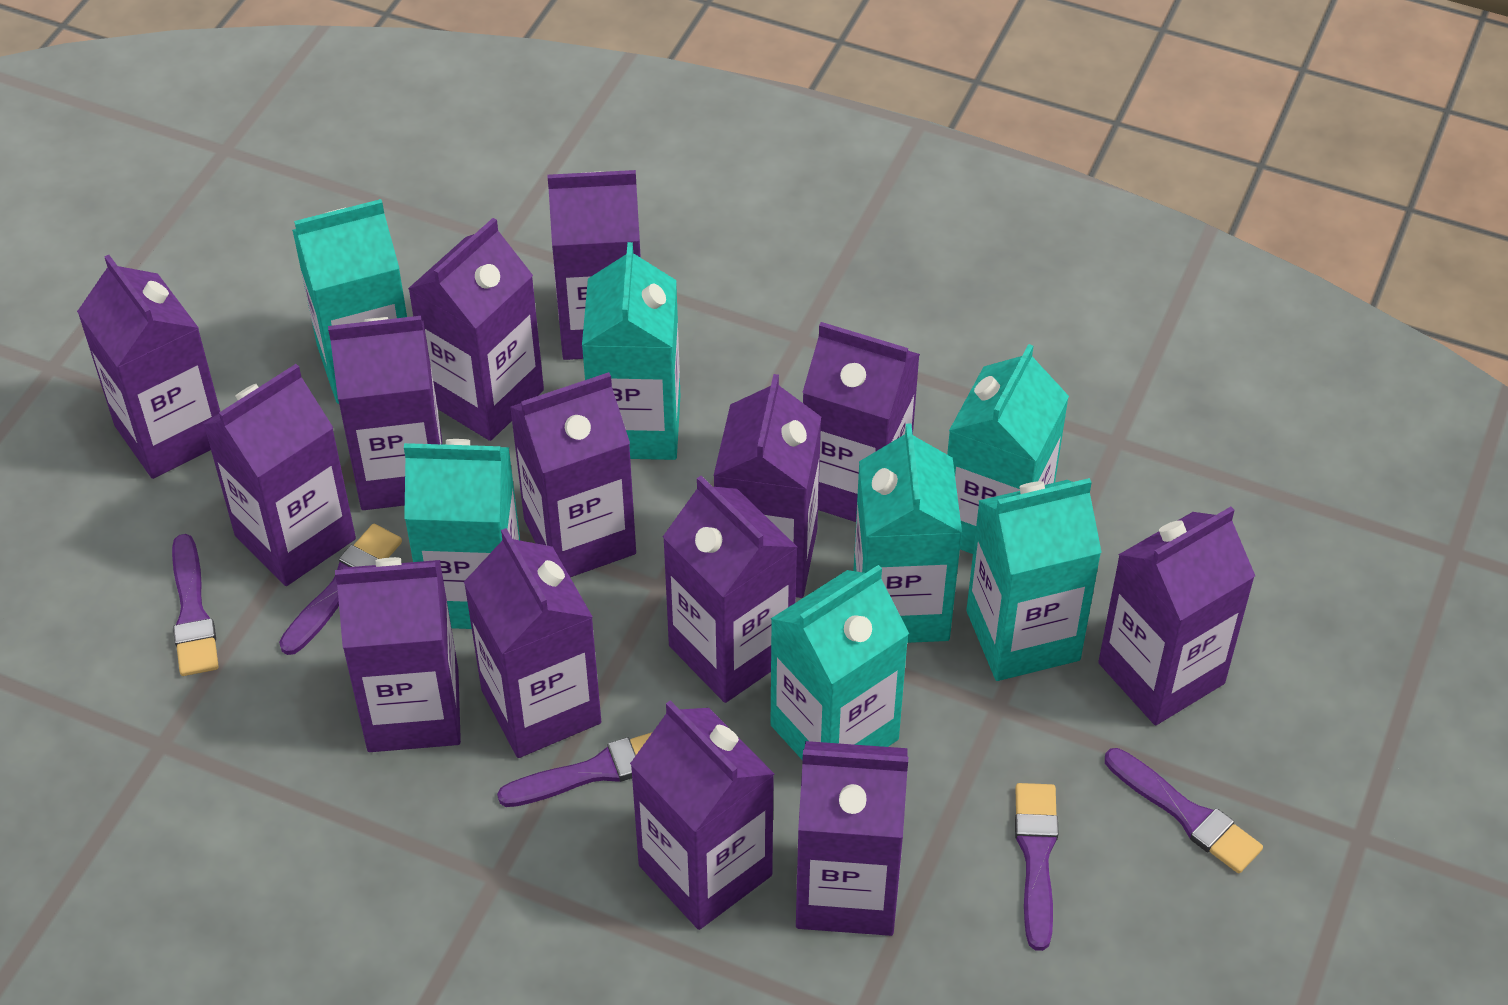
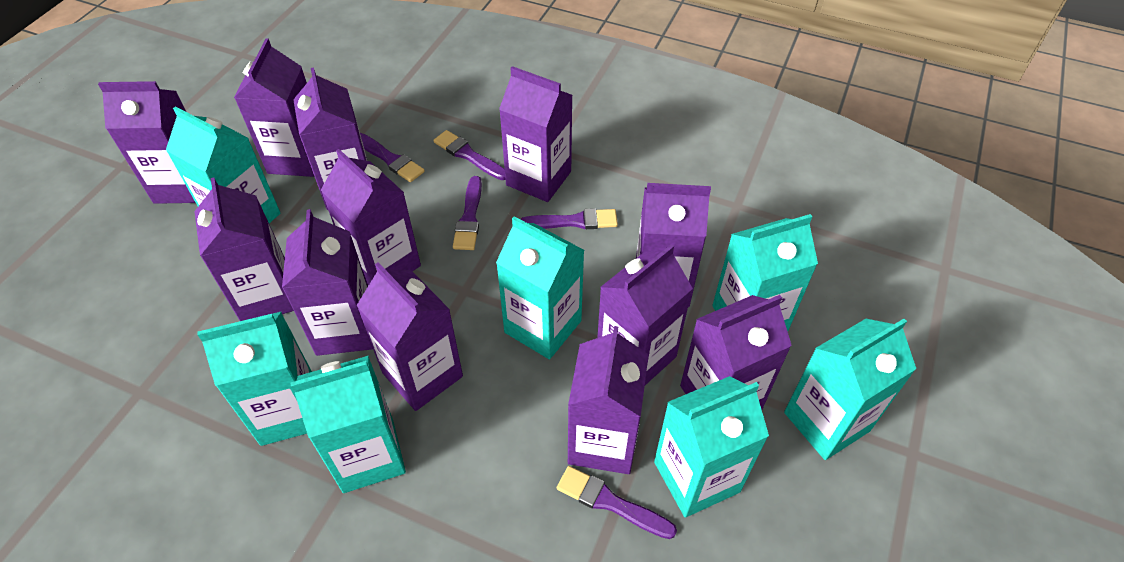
purple carton: 14 -> 12

